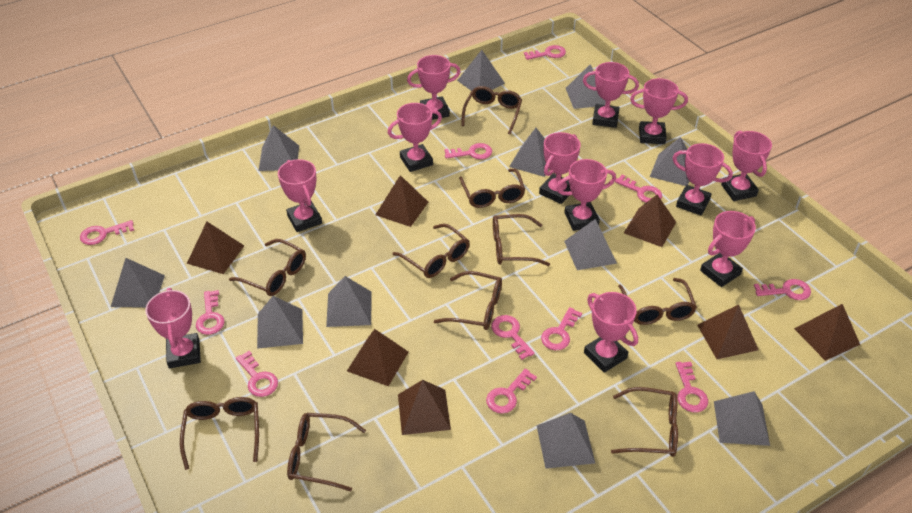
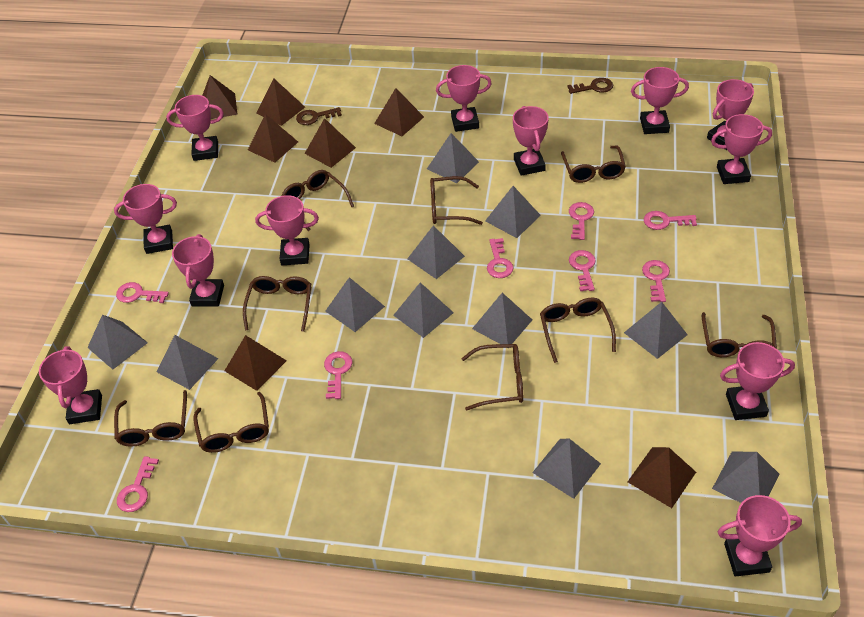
brown glasses: 10 -> 9
brown key: 0 -> 2
pink key: 11 -> 8

